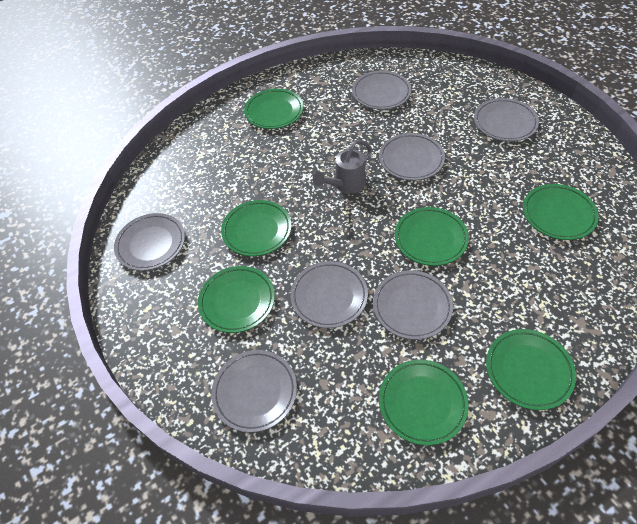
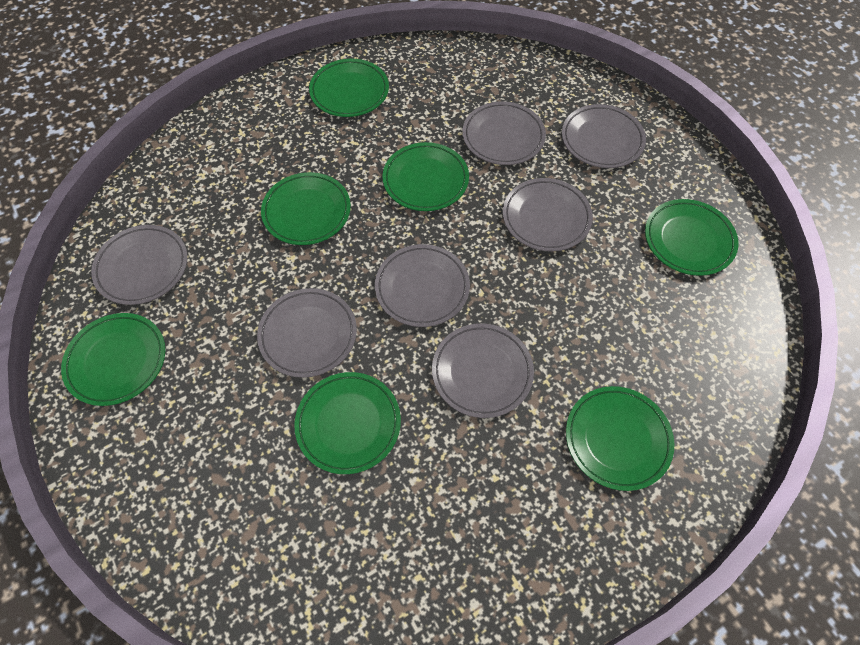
grey watering can: 1 -> 0

